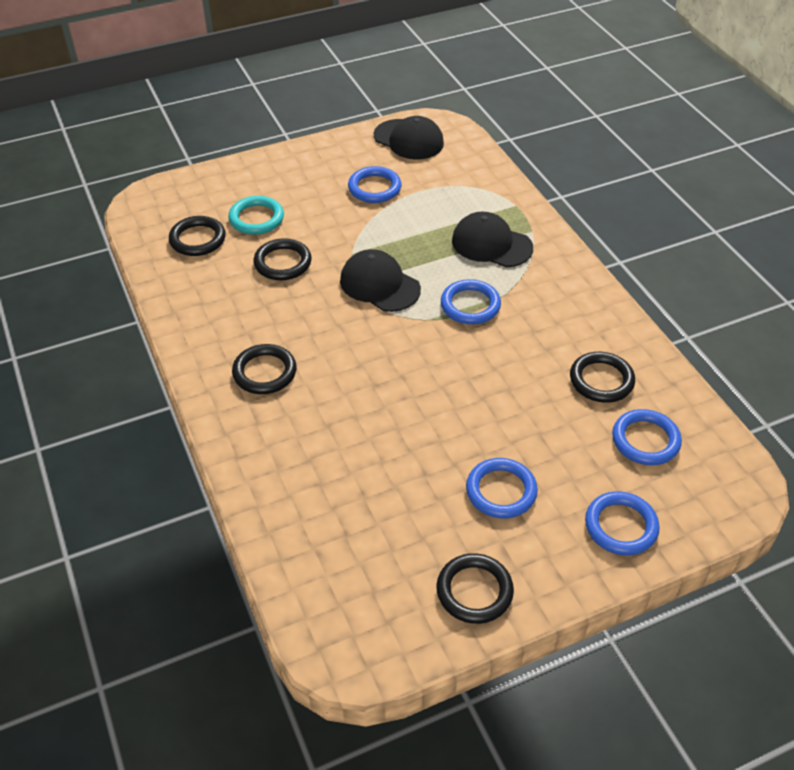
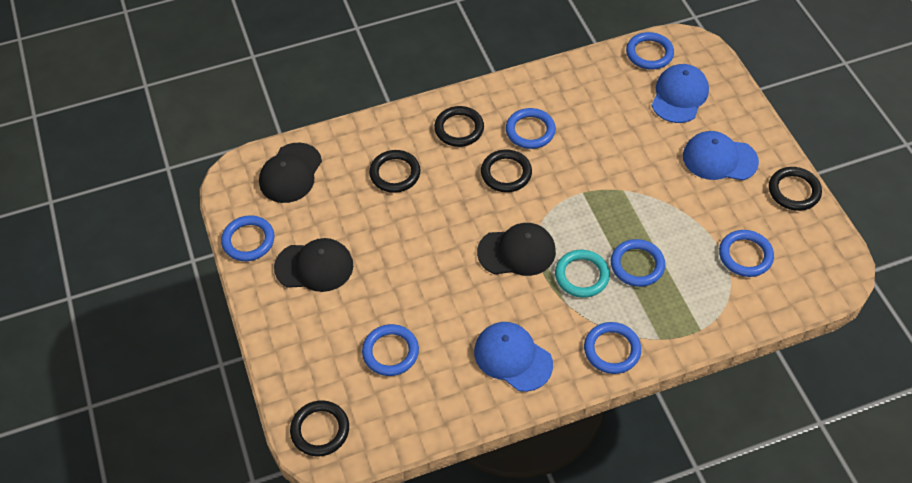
blue cap: 0 -> 3
blue ring: 5 -> 7

